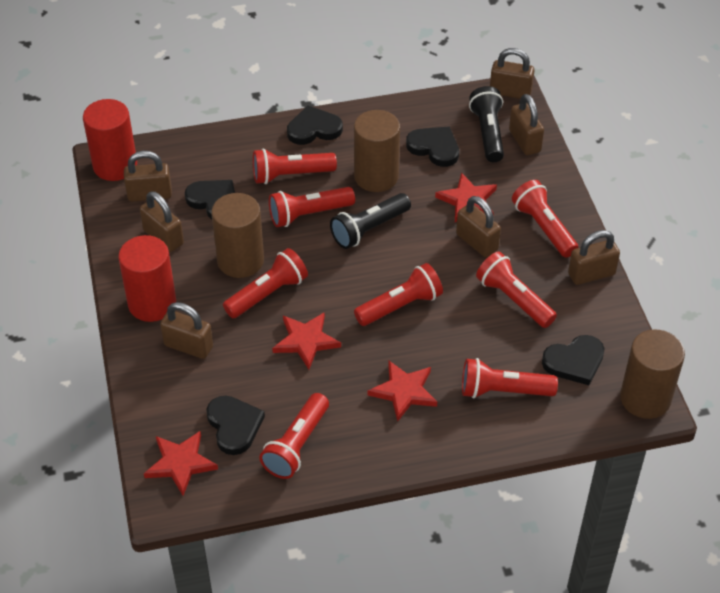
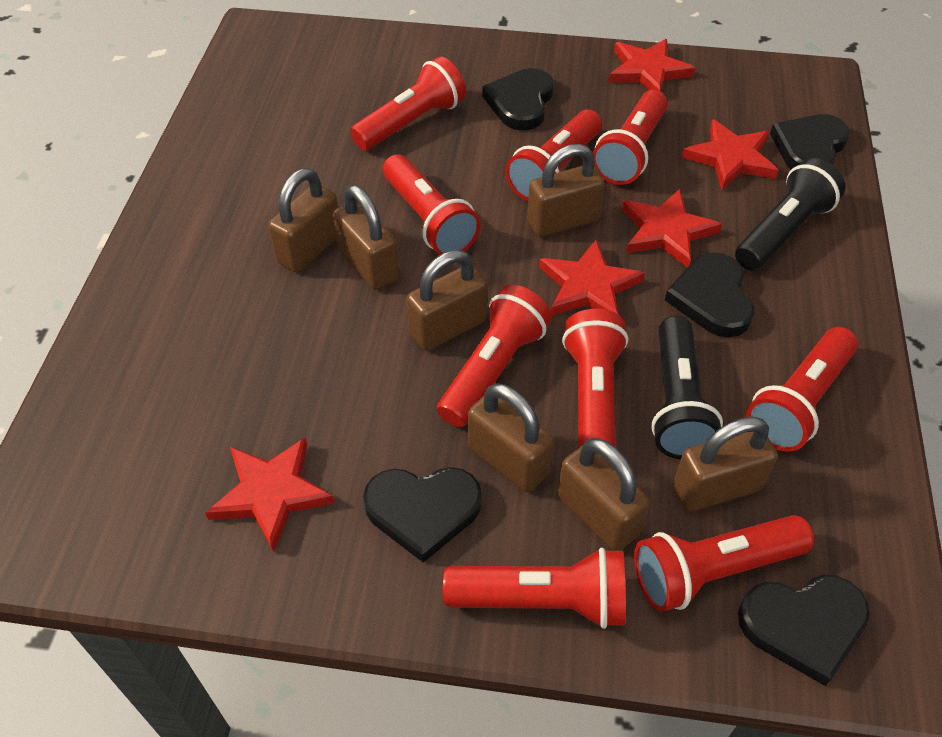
brown cylinder: 3 -> 0
red cylinder: 2 -> 0
red flashlight: 8 -> 9
red star: 4 -> 5

